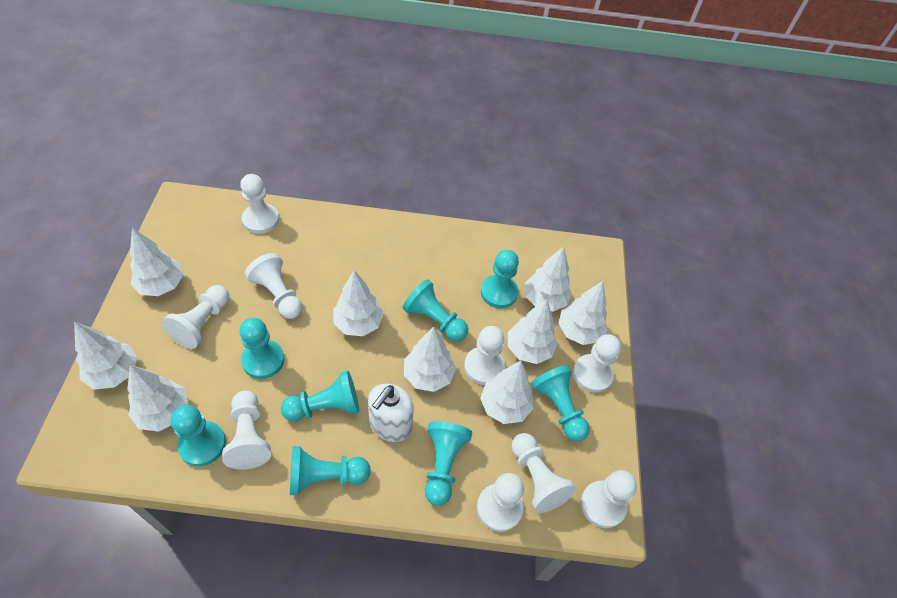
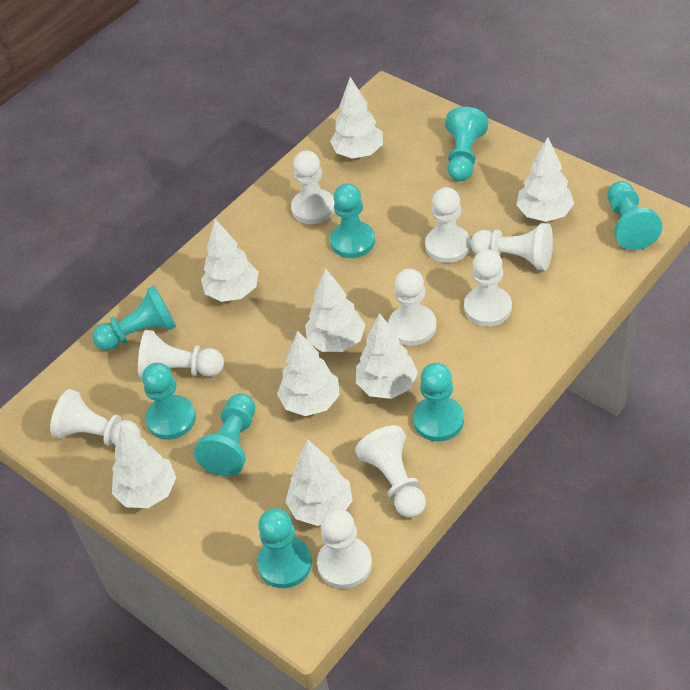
white soap dispenser: 1 -> 0
white tree: 9 -> 8

